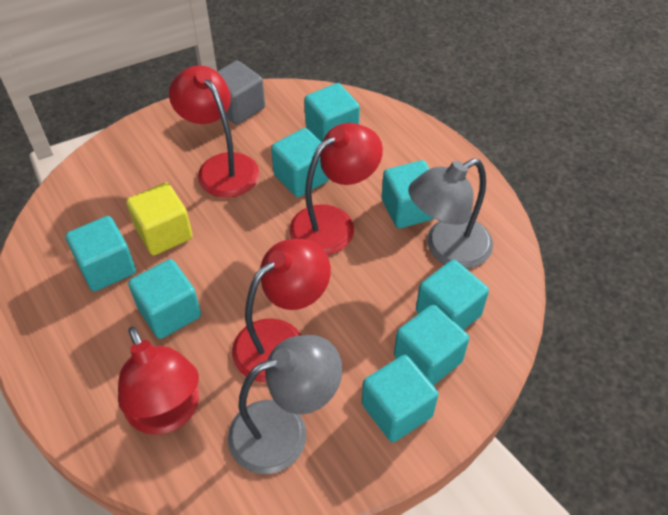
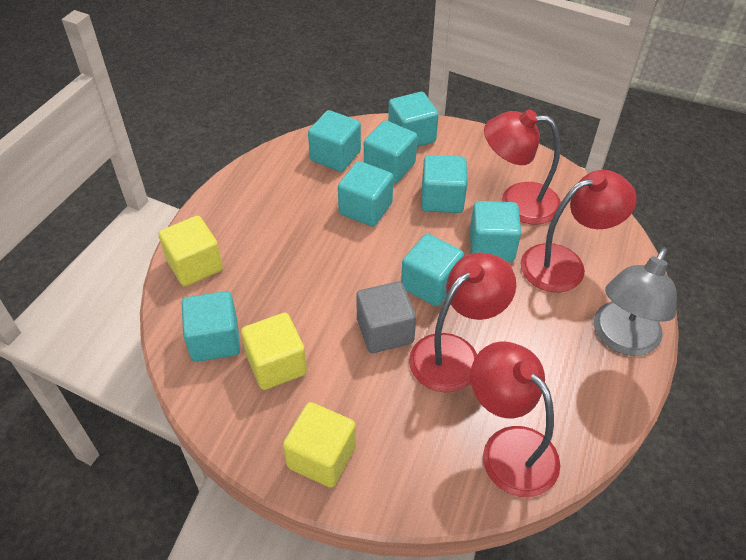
grey lamp: 2 -> 1
yellow cube: 1 -> 3

